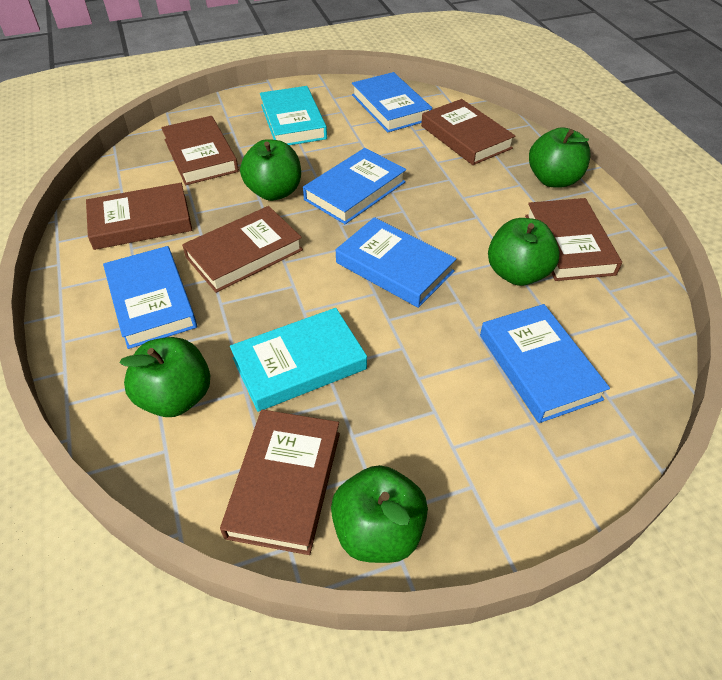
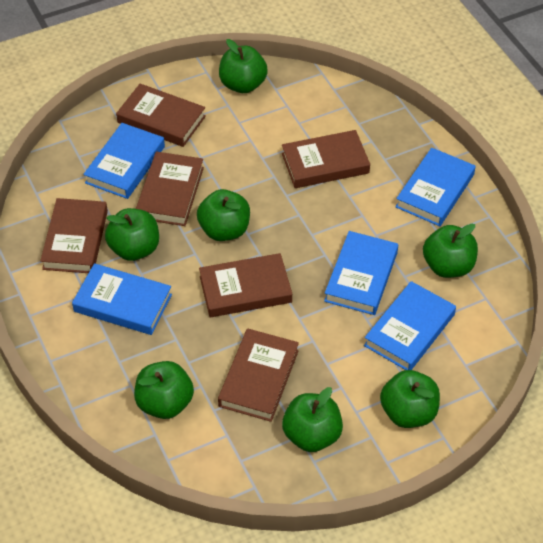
green apple: 5 -> 7
turquoise book: 2 -> 0

